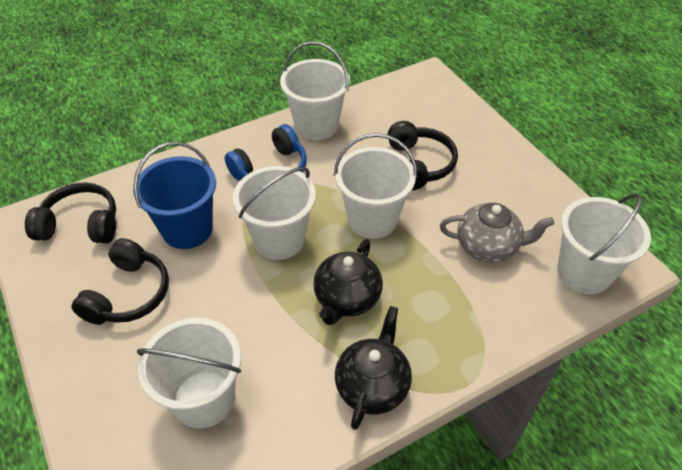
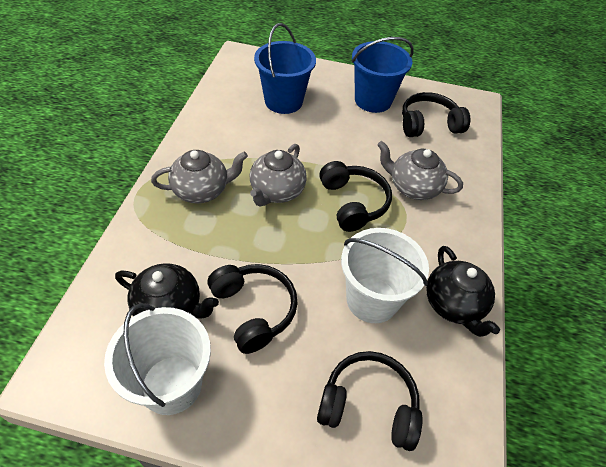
black headphones: 3 -> 4
blue bucket: 1 -> 2
blue headphones: 1 -> 0
grey teapot: 1 -> 3
white bucket: 5 -> 2

